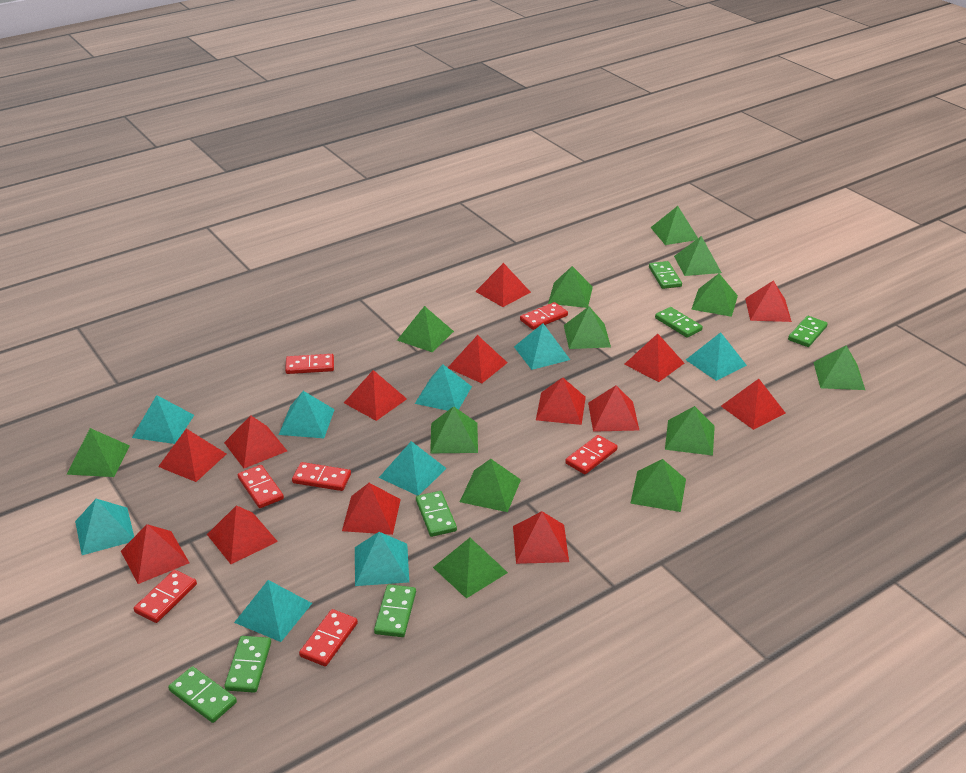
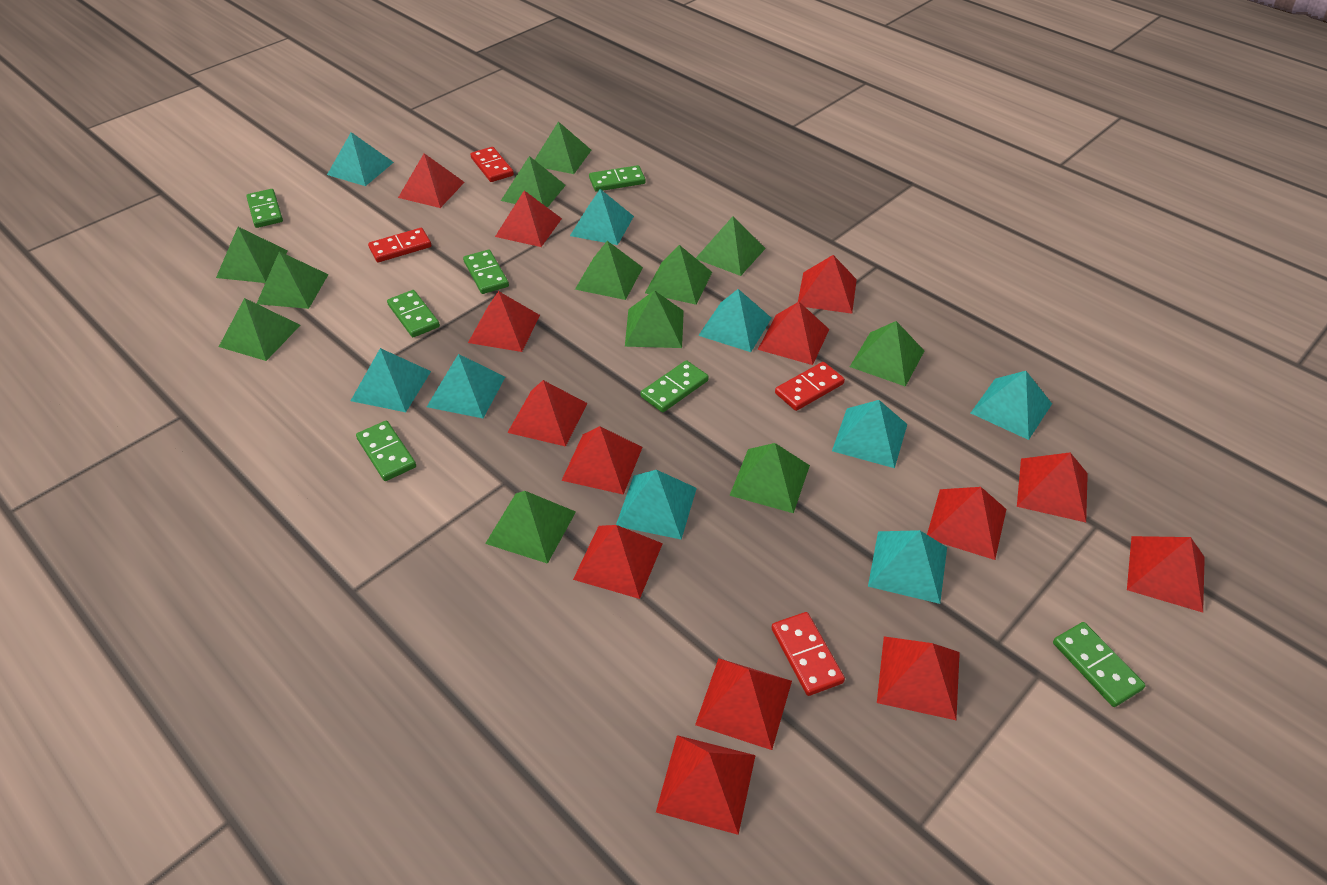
green pyramid: 13 -> 12
red domino: 7 -> 4

